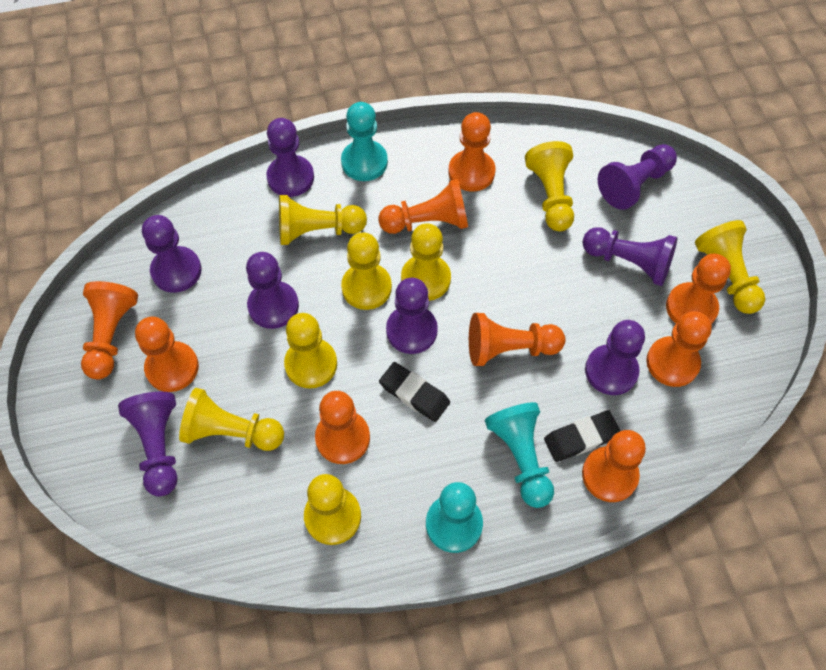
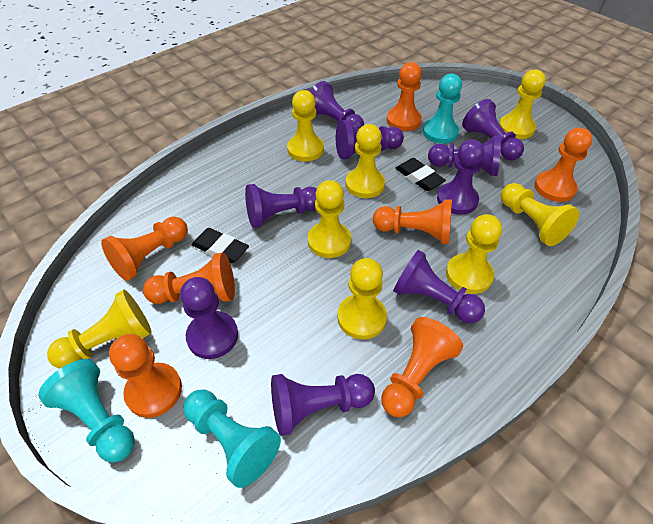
orange pawn: 9 -> 7
purple pawn: 8 -> 9

